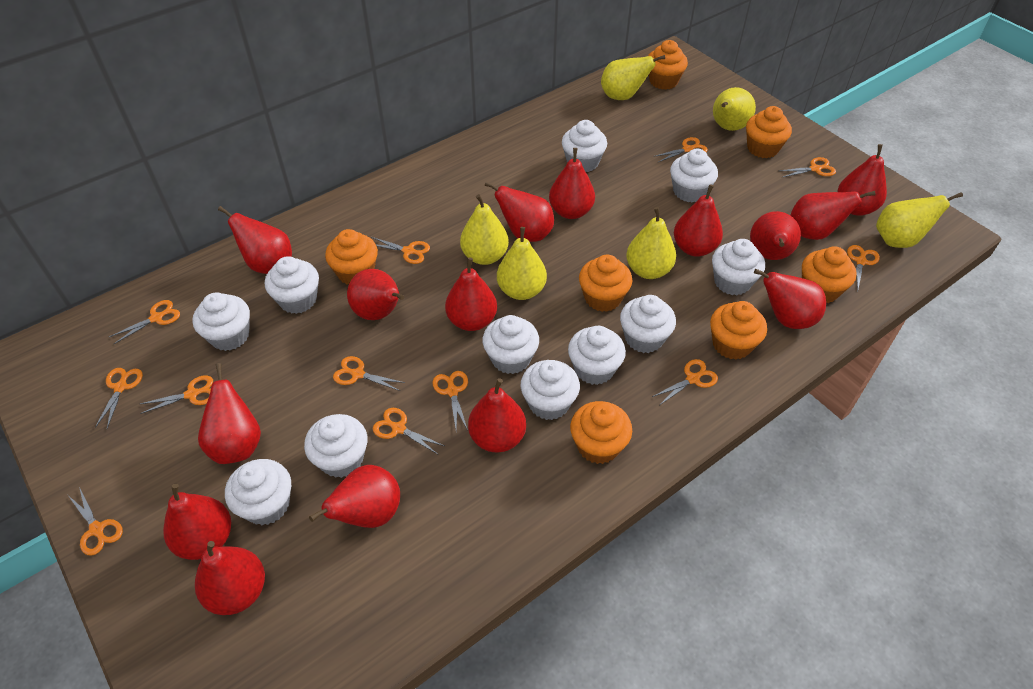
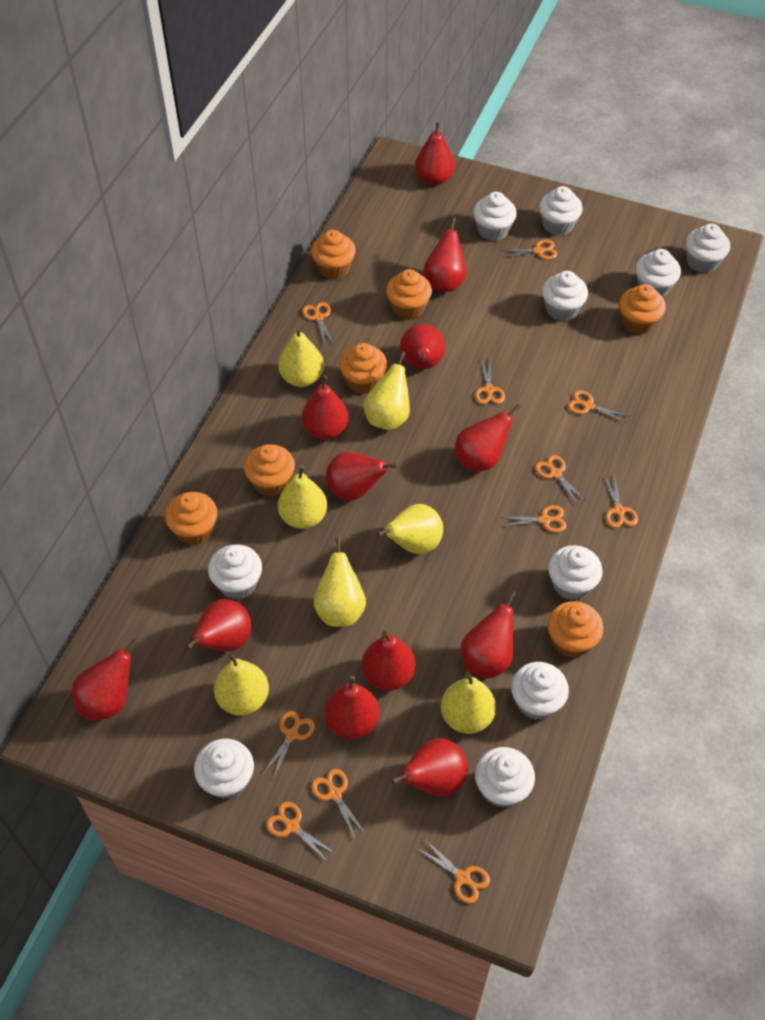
orange scissors: 12 -> 11
red pear: 15 -> 12
white cupcake: 11 -> 10
yellow pear: 6 -> 7

